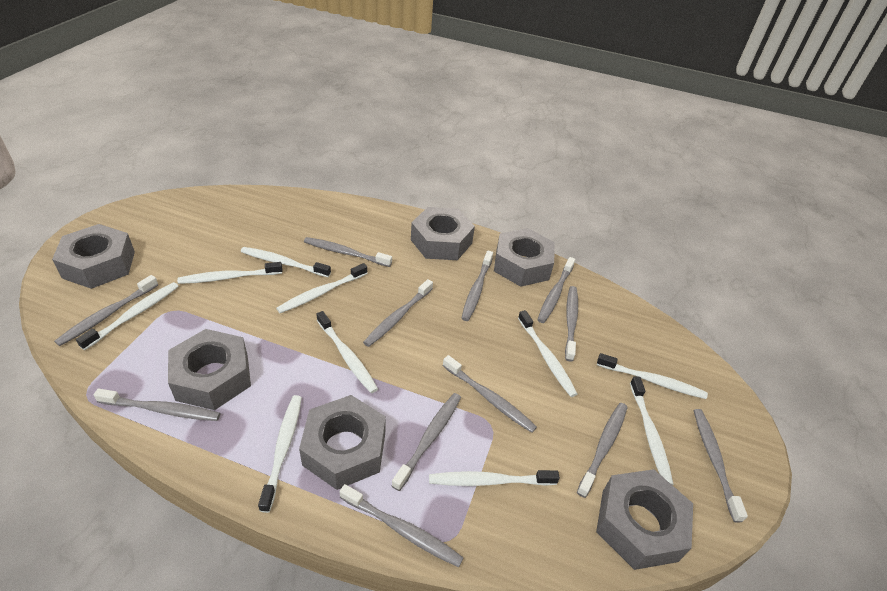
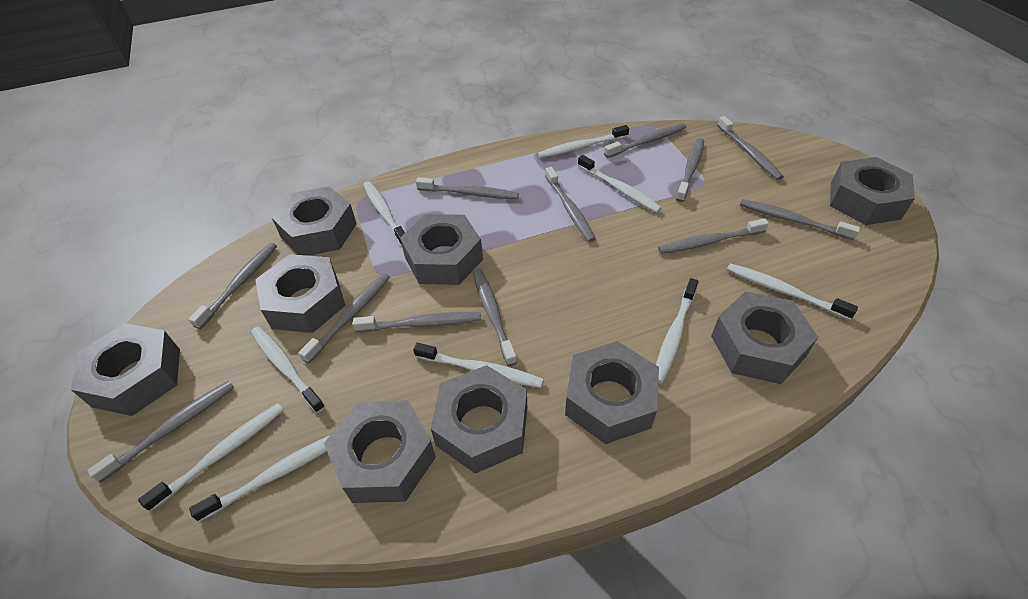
grey nut: 6 -> 9
white toothbrush: 10 -> 9

